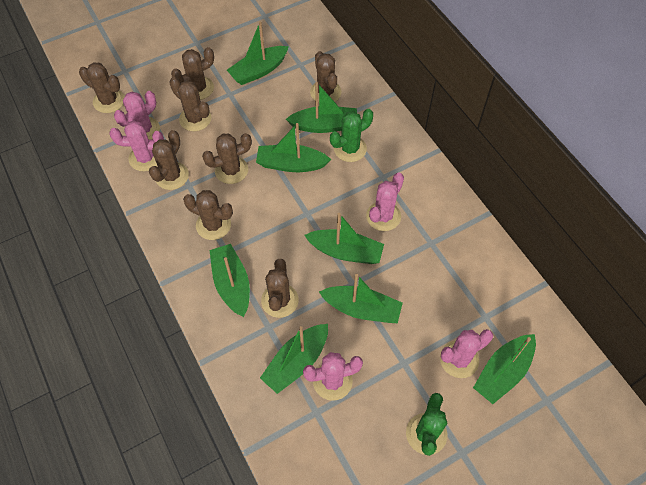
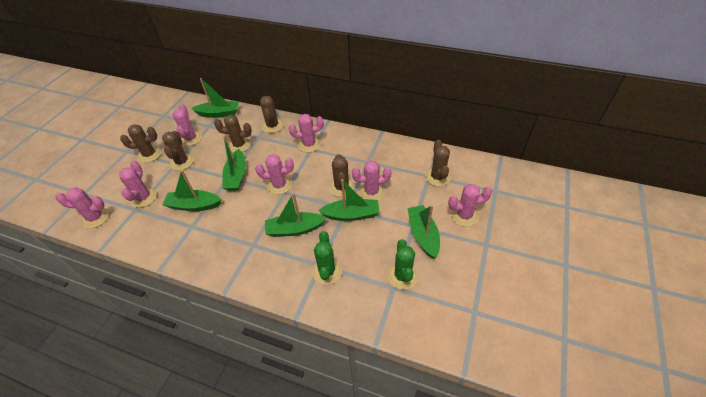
brown cactus: 8 -> 6
green boat: 8 -> 6
pink cactus: 5 -> 7

